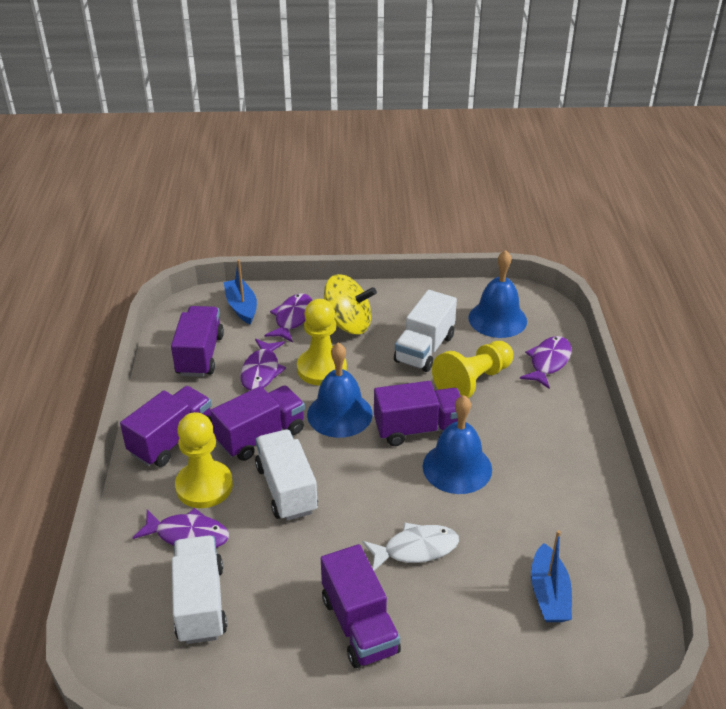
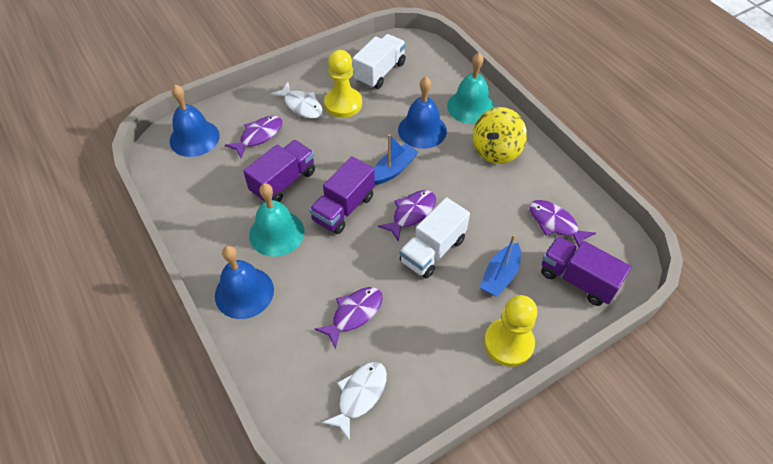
purple truck: 5 -> 3
turquoise bell: 0 -> 2
white fish: 1 -> 2
white truck: 3 -> 2
yellow pawn: 3 -> 2

